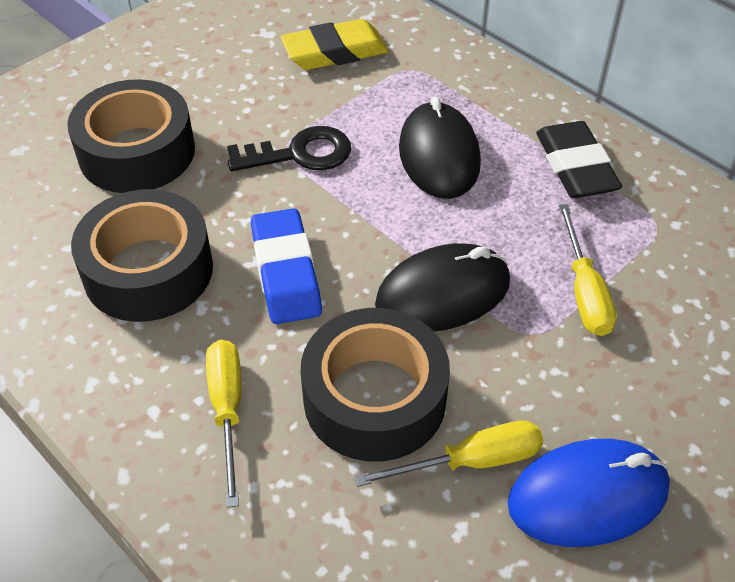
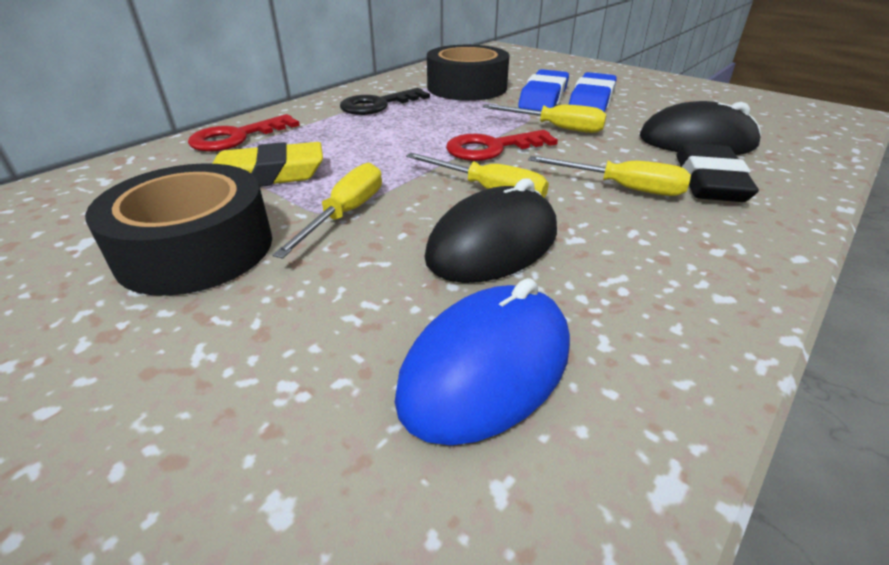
black tape: 3 -> 2
blue eraser: 1 -> 2
red key: 0 -> 2
yellow screwdriver: 3 -> 4

